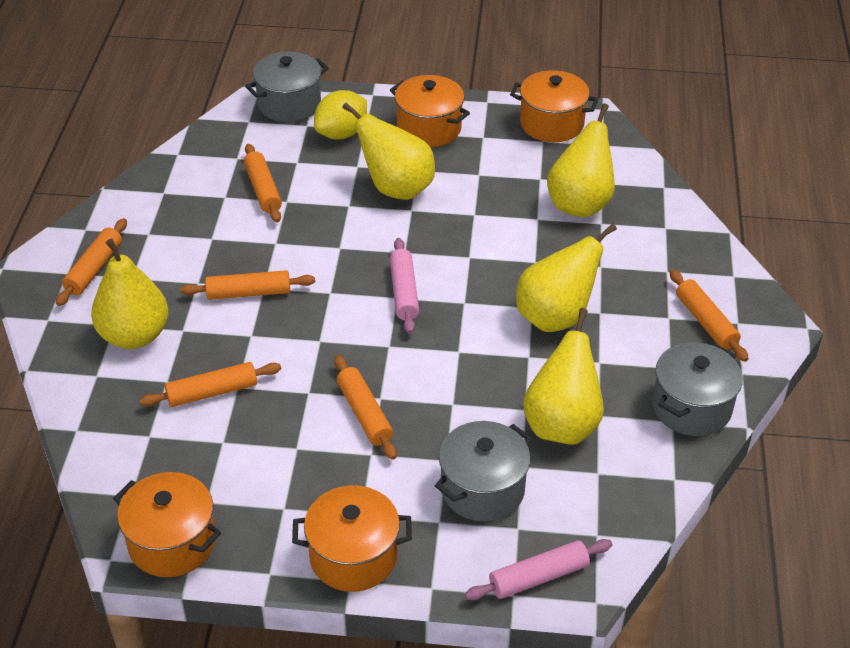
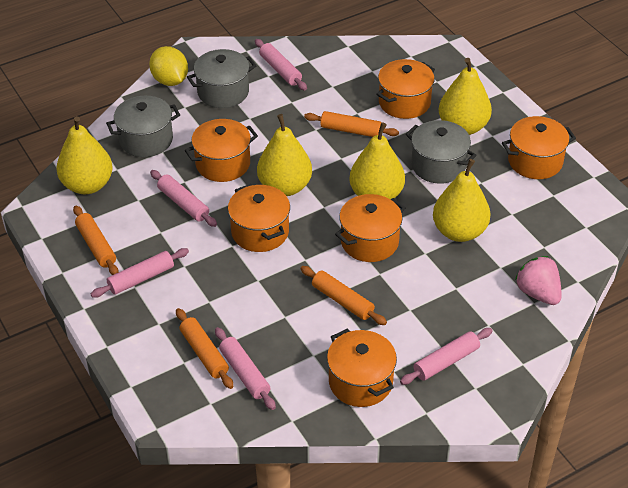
orange pot: 4 -> 6
orange rolling pin: 6 -> 4
pink rolling pin: 2 -> 5
pink strawberry: 0 -> 1

